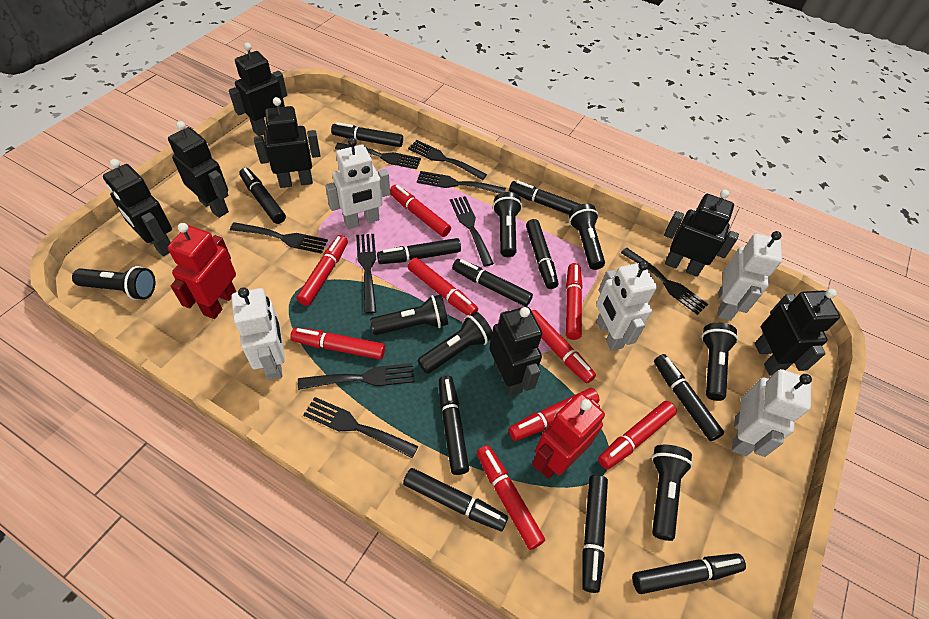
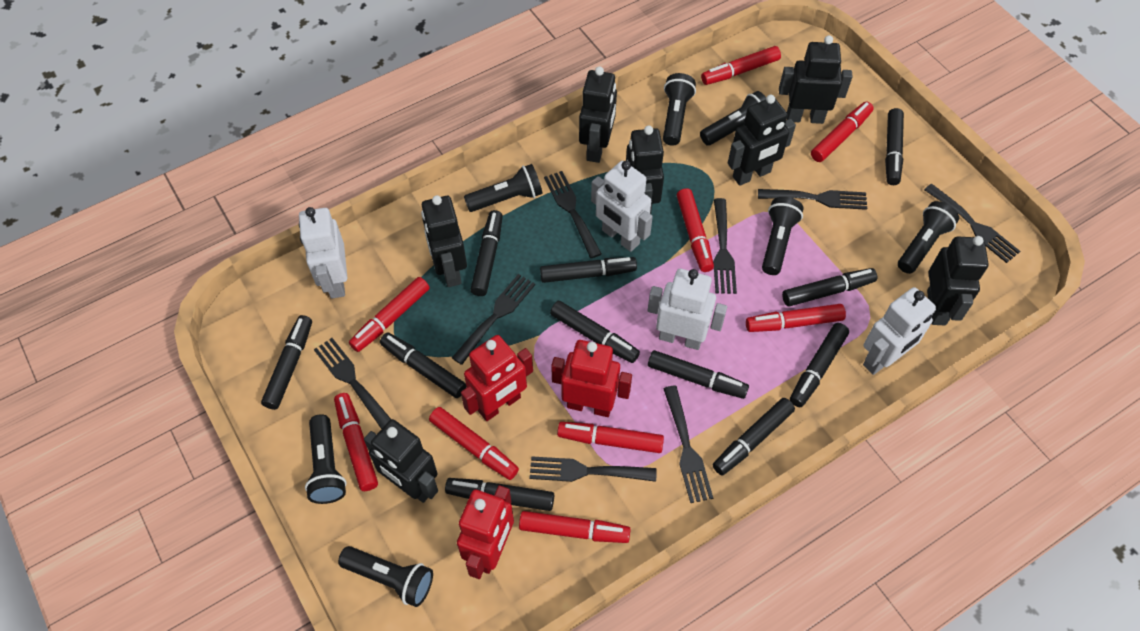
black fork: 9 -> 8
red robot: 2 -> 3
white robot: 5 -> 4

